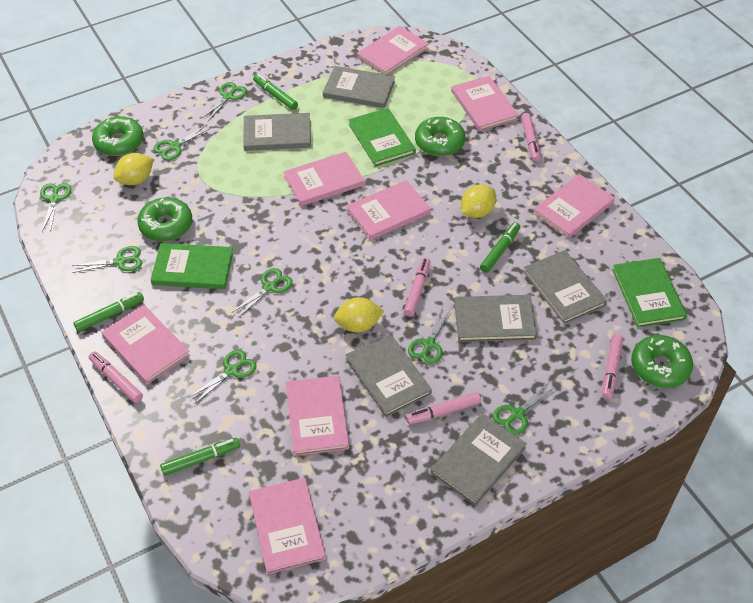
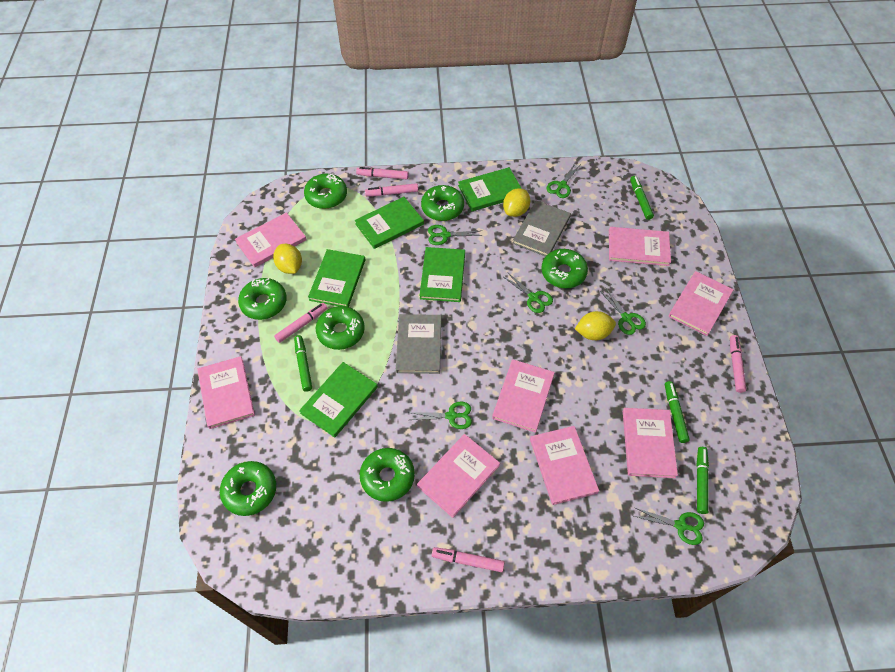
green book: 3 -> 5
green donut: 4 -> 7
green scissors: 8 -> 6
grey book: 6 -> 2

